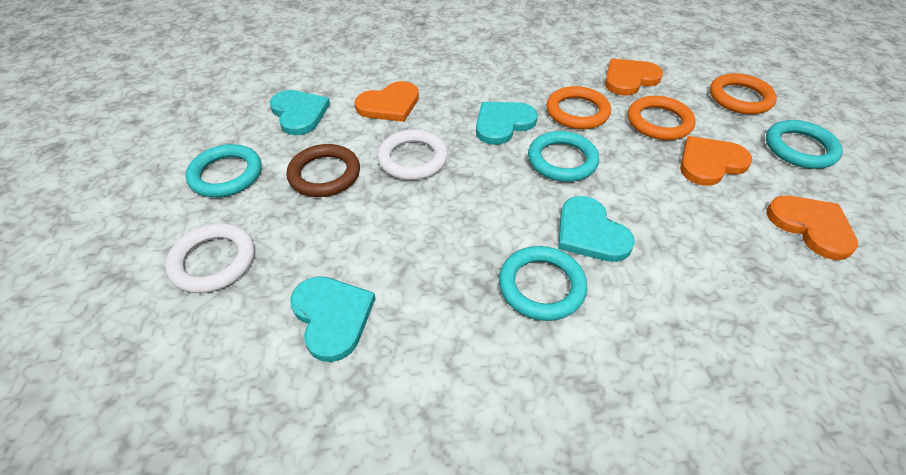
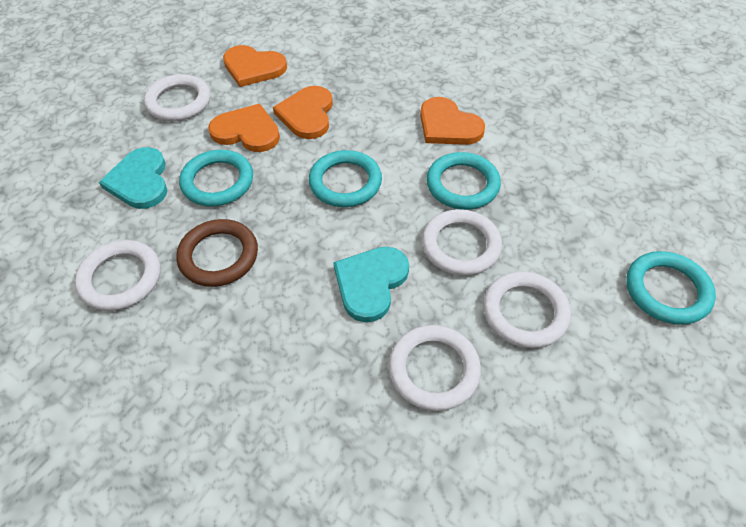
orange ring: 3 -> 0
turquoise heart: 4 -> 2
white ring: 2 -> 5

